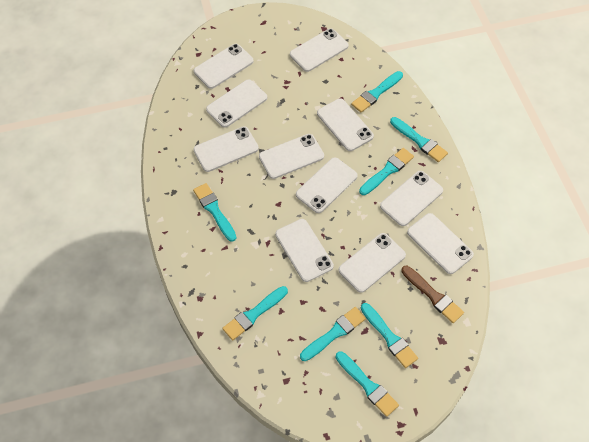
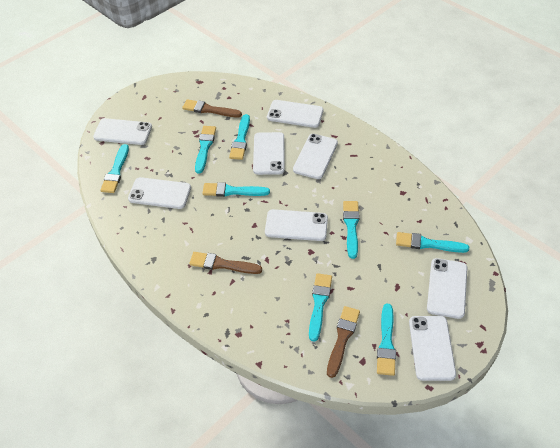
brown brush: 1 -> 3
white phone: 11 -> 8

